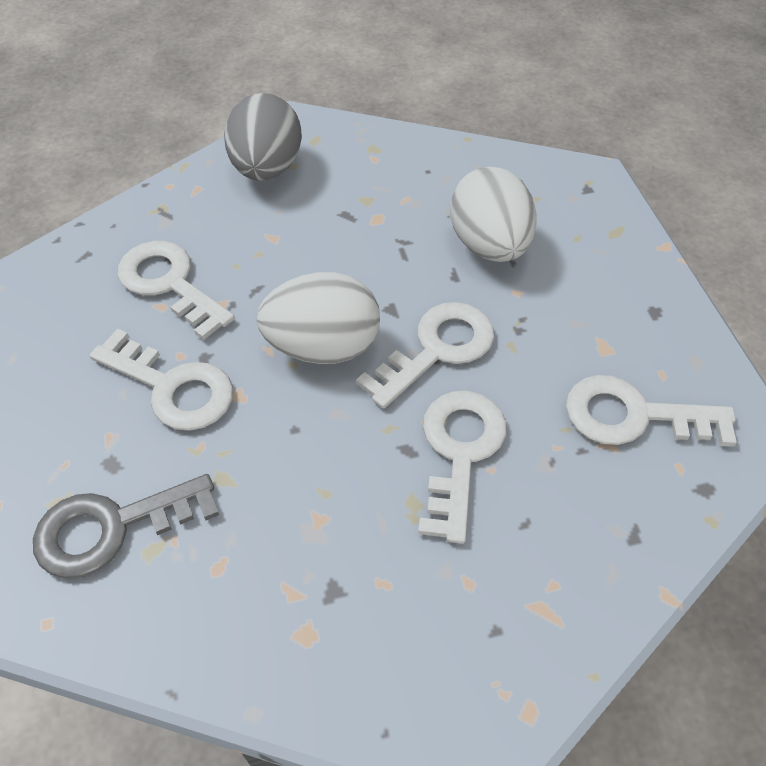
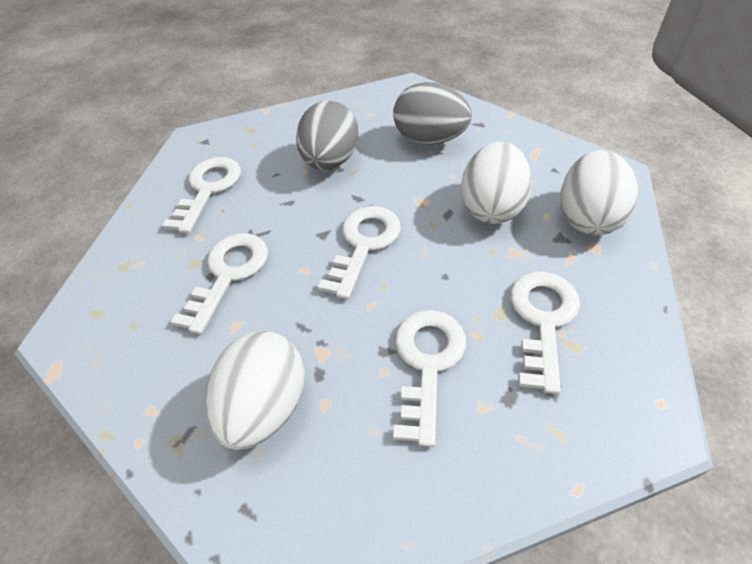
grey egg: 1 -> 2
grey key: 1 -> 0
white egg: 2 -> 3

